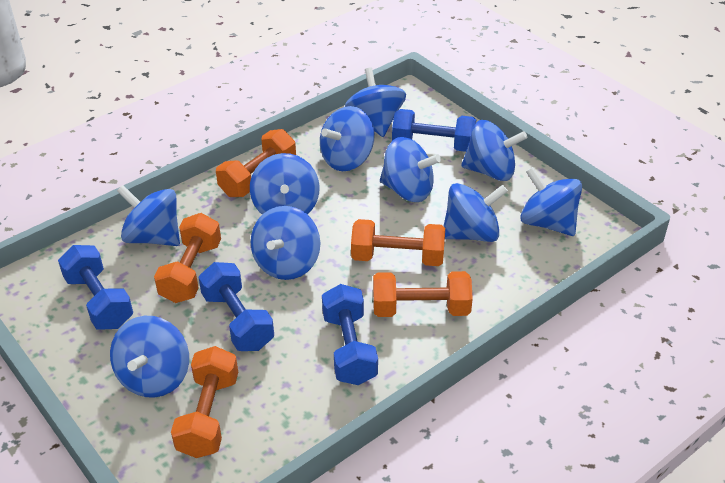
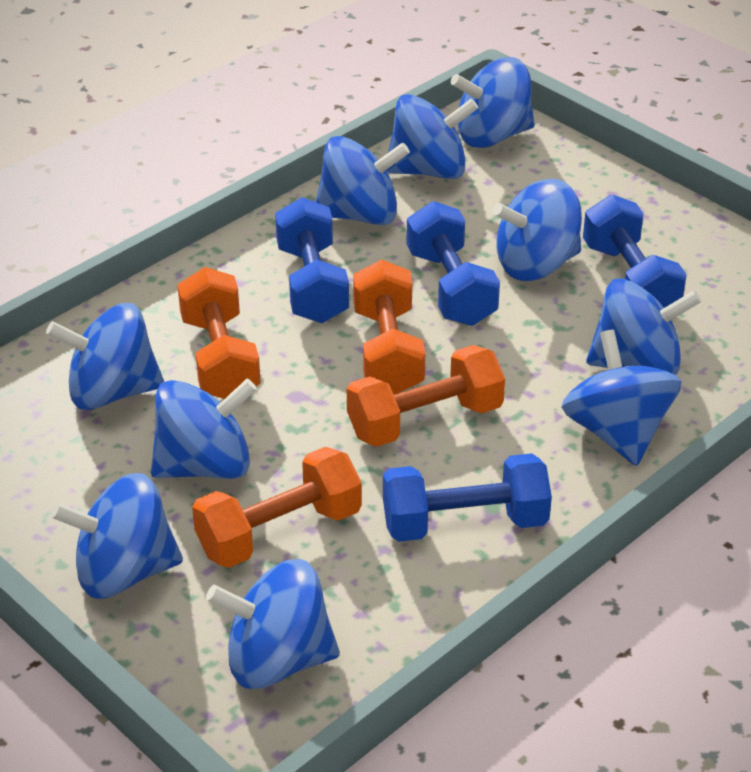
orange dumbbell: 5 -> 4

